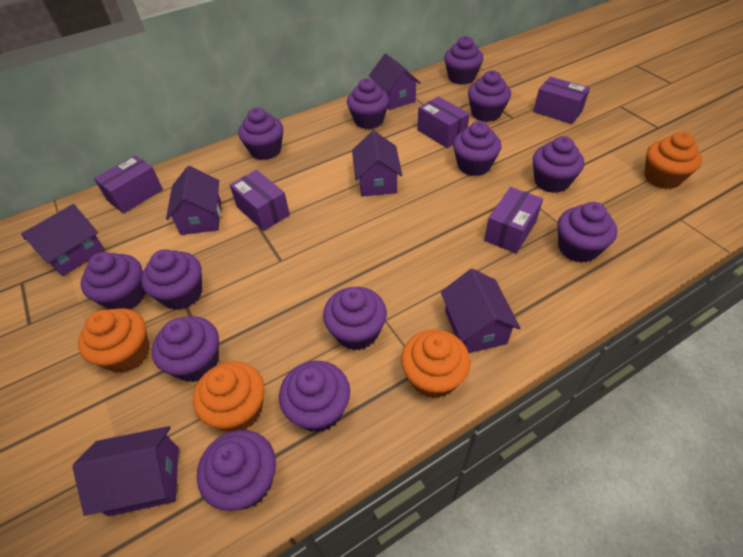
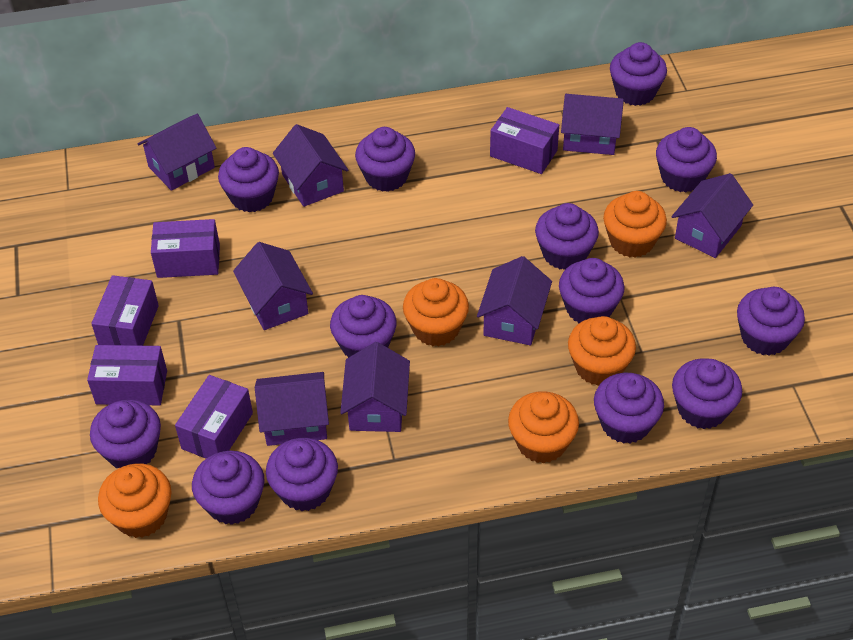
orange cupcake: 4 -> 5
purple house: 6 -> 8

